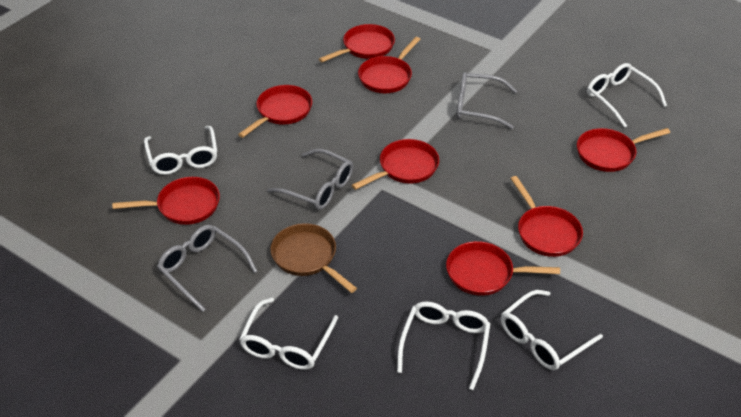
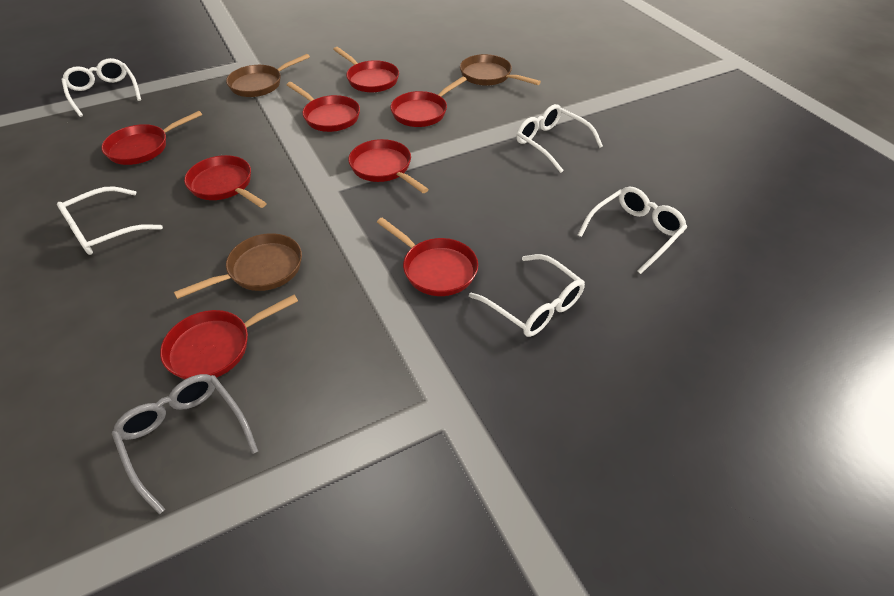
brown pan: 1 -> 3
grey glasses: 3 -> 1

